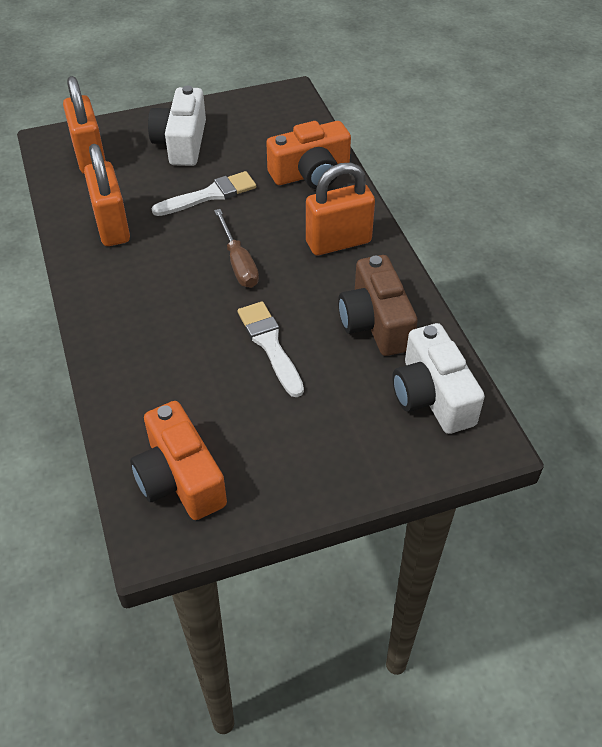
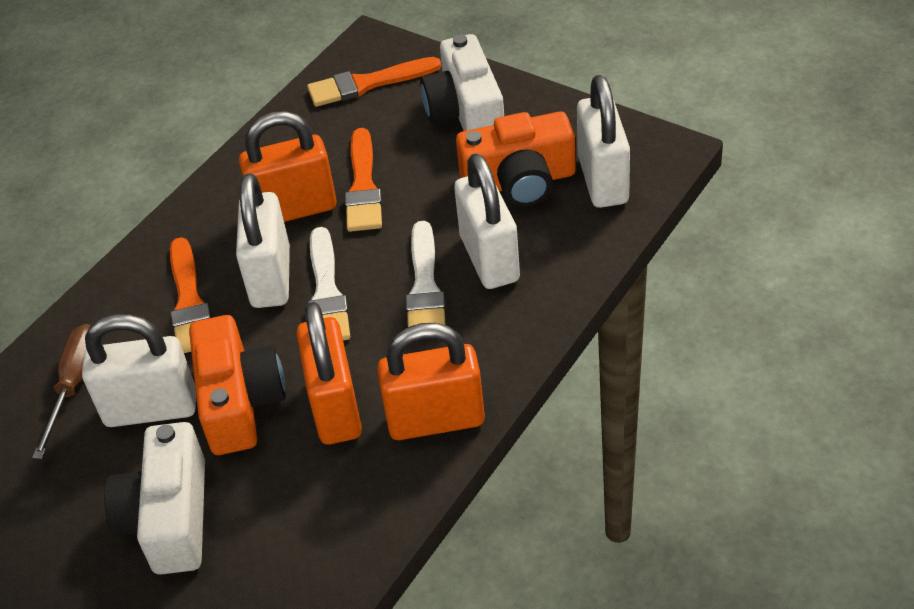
brown camera: 1 -> 0
orange brush: 0 -> 3
white padlock: 0 -> 4

